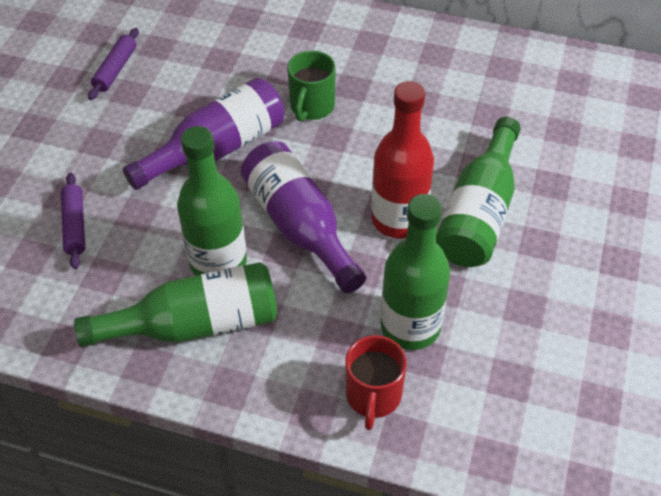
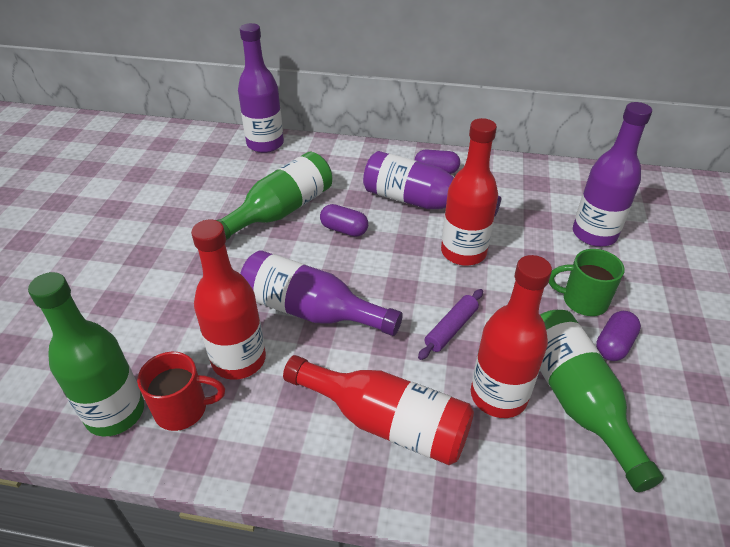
green bottle: 4 -> 3
purple bottle: 2 -> 4
purple capsule: 0 -> 3
purple rolling pin: 2 -> 1
red bottle: 1 -> 4

